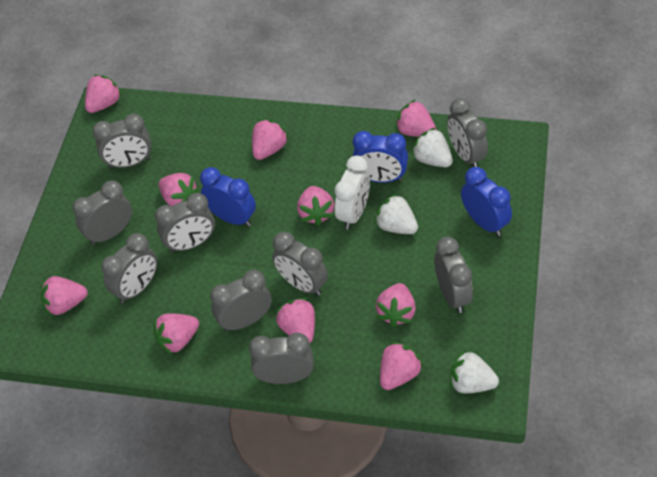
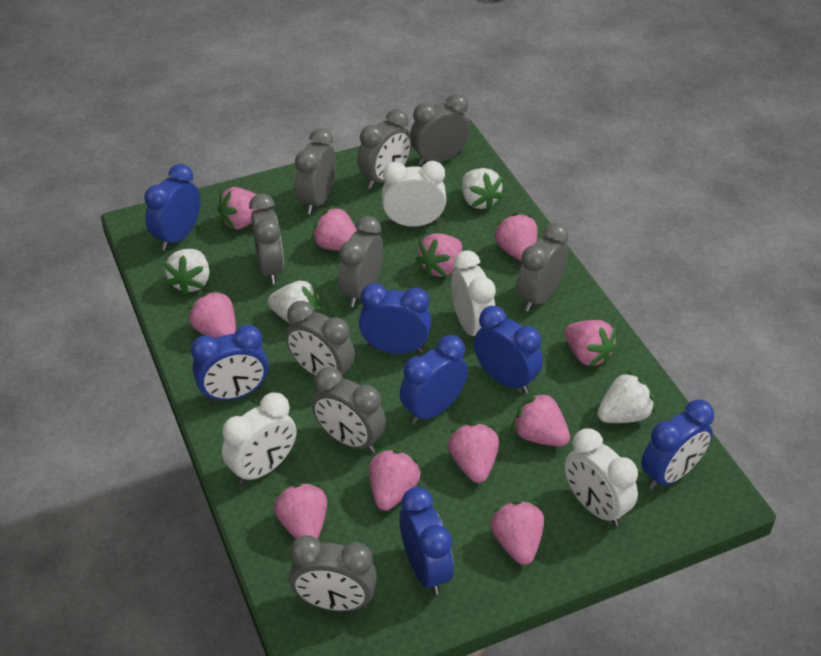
blue clock: 3 -> 7
pink strawberry: 10 -> 11
white clock: 1 -> 4
white strawberry: 3 -> 4

